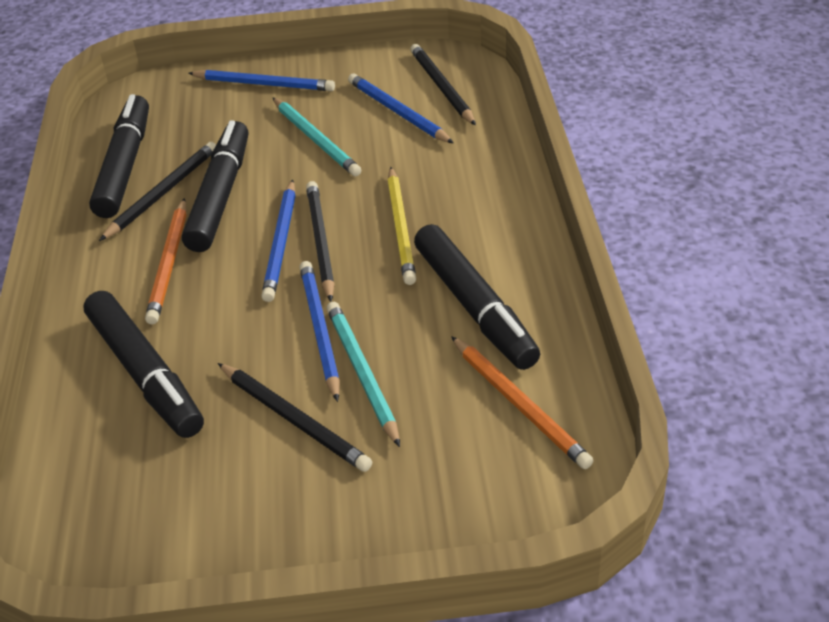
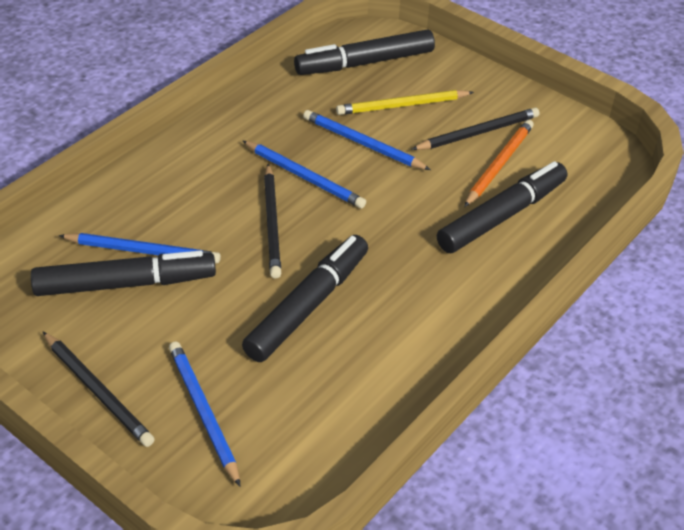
black pencil: 4 -> 3
orange pencil: 2 -> 1
turquoise pencil: 2 -> 0

